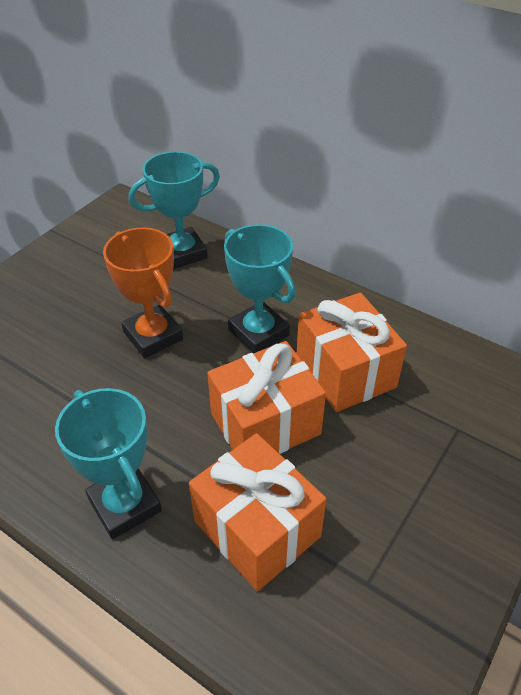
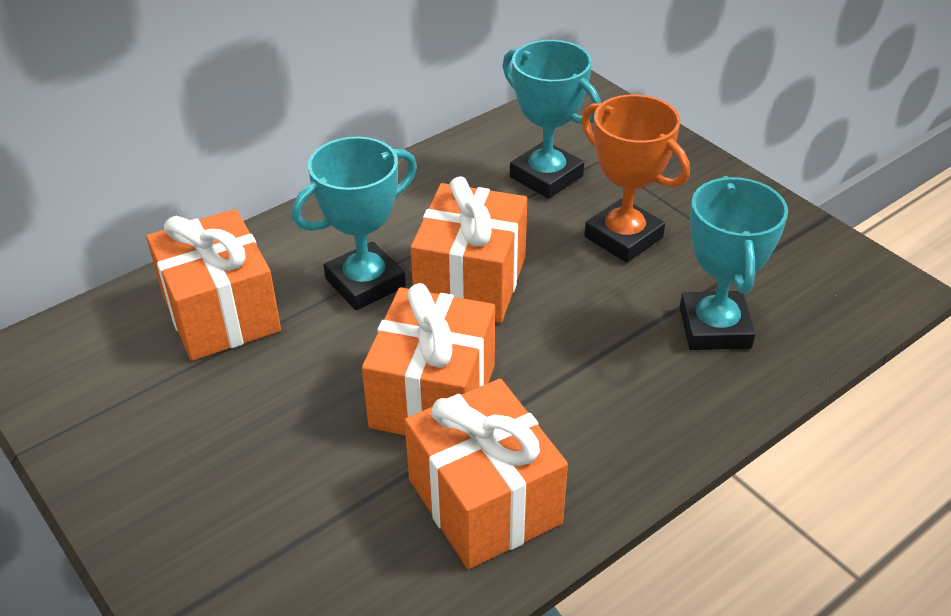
orange gift: 3 -> 4

